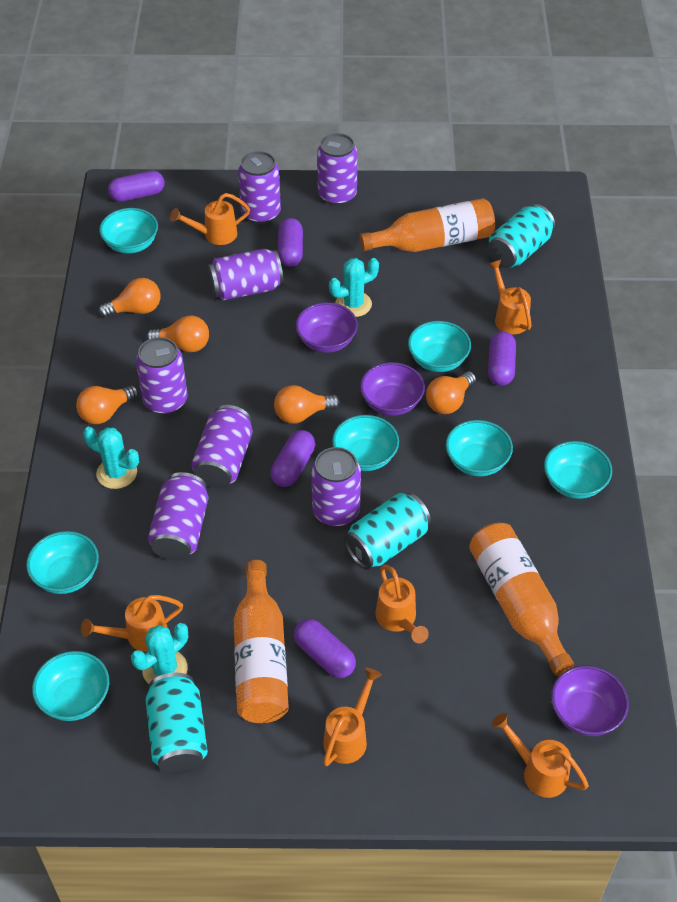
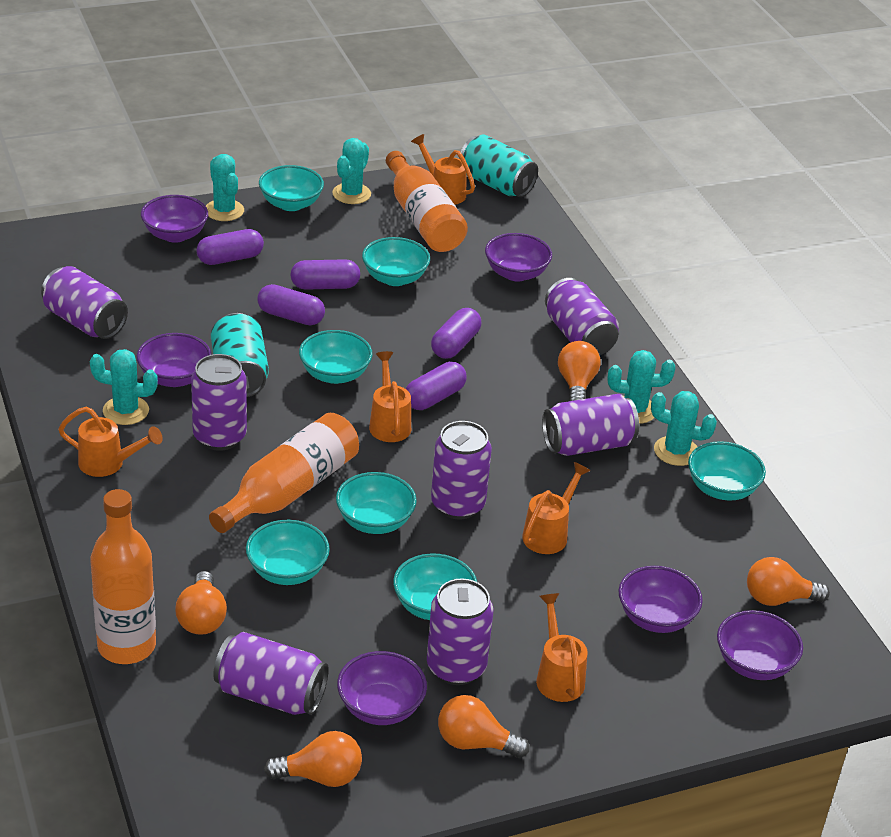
orange watering can: 6 -> 5
purple bowl: 3 -> 6
turquoise cactus: 3 -> 5
turquoise can: 3 -> 2

